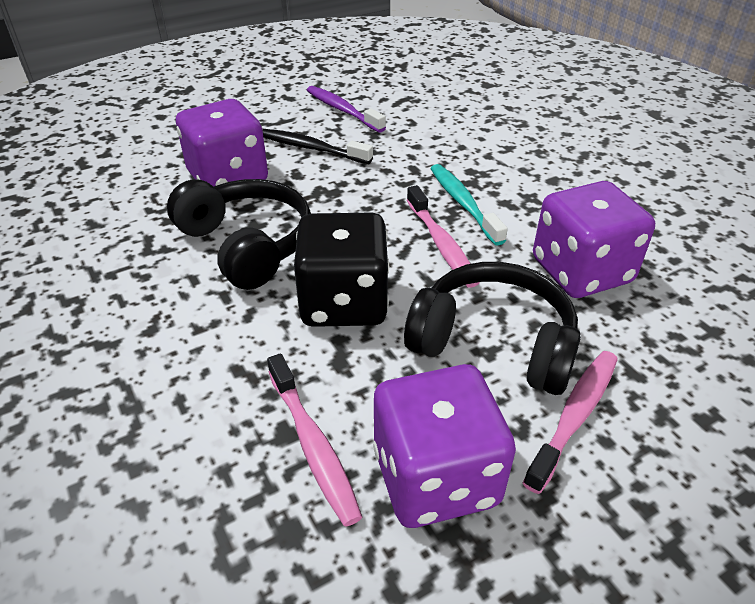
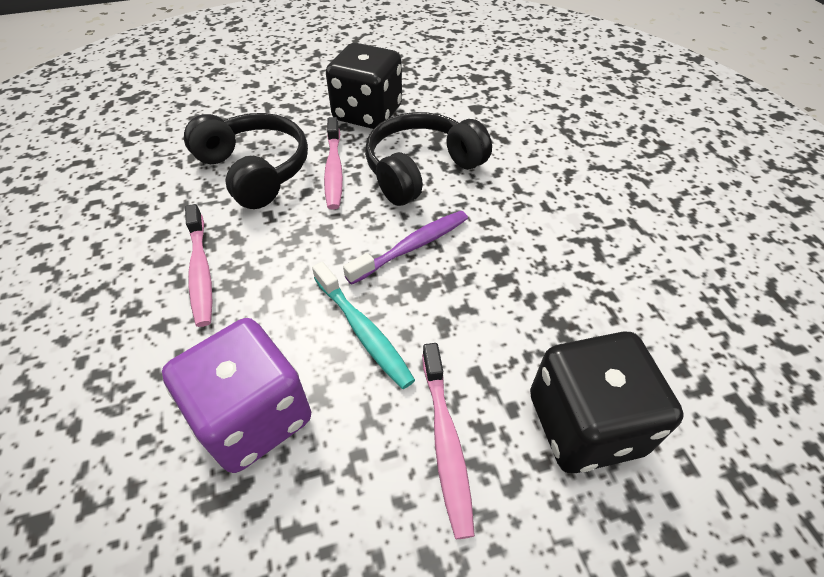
black dice: 1 -> 2
black toothbrush: 1 -> 0
purple dice: 3 -> 1

